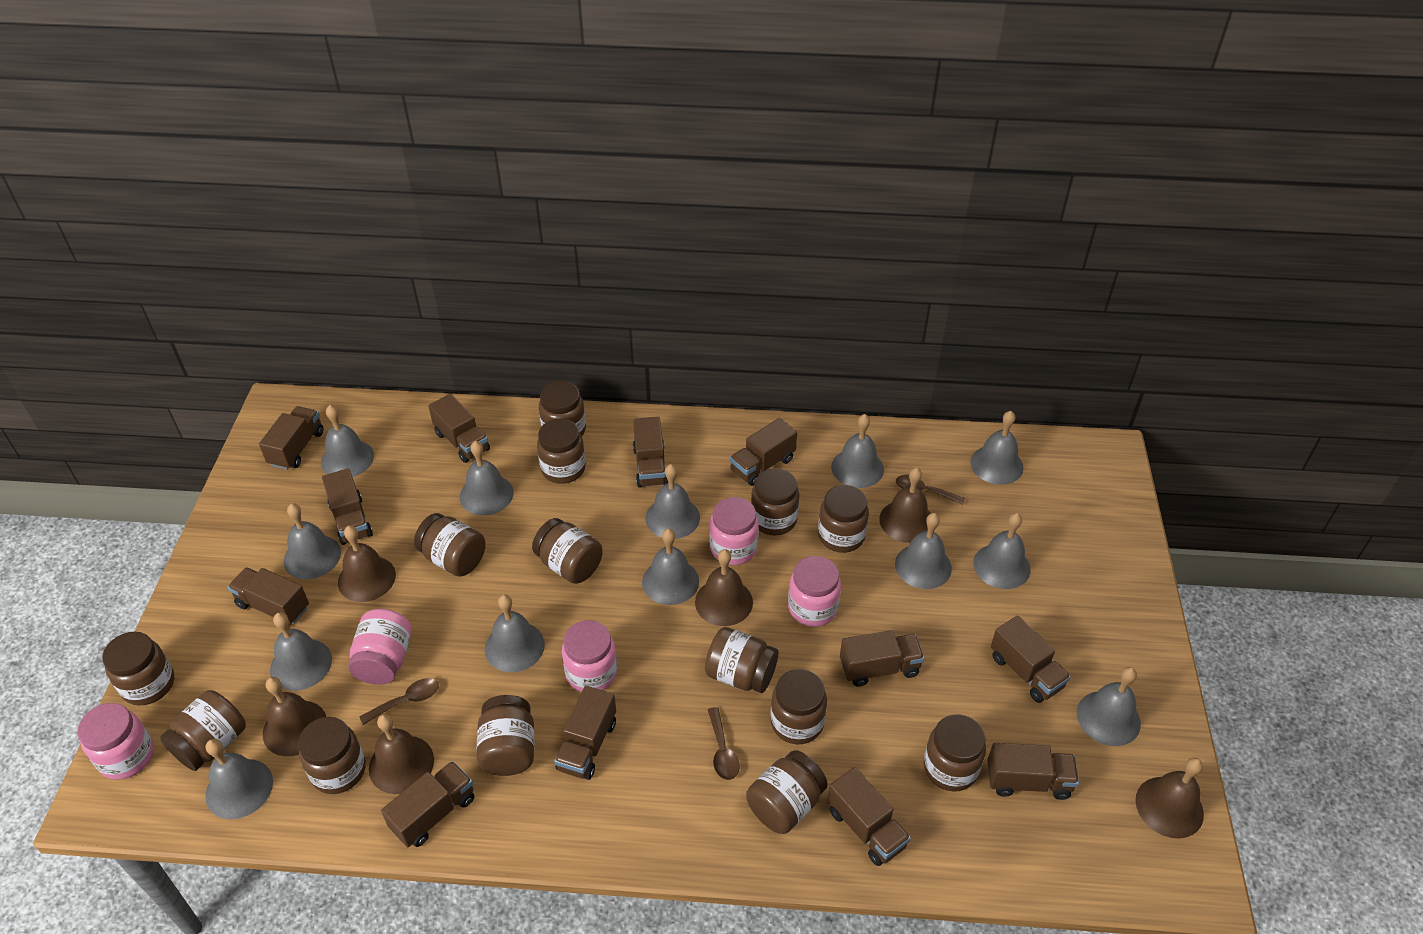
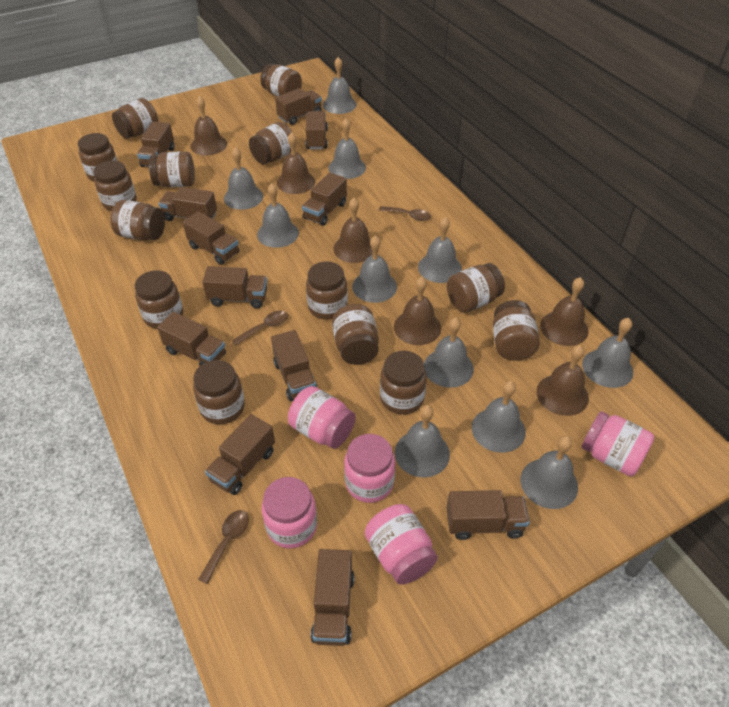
grey bell: 13 -> 11

